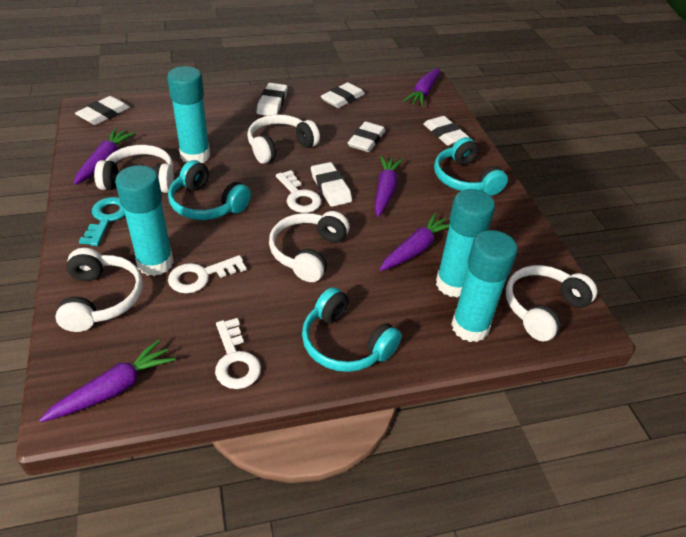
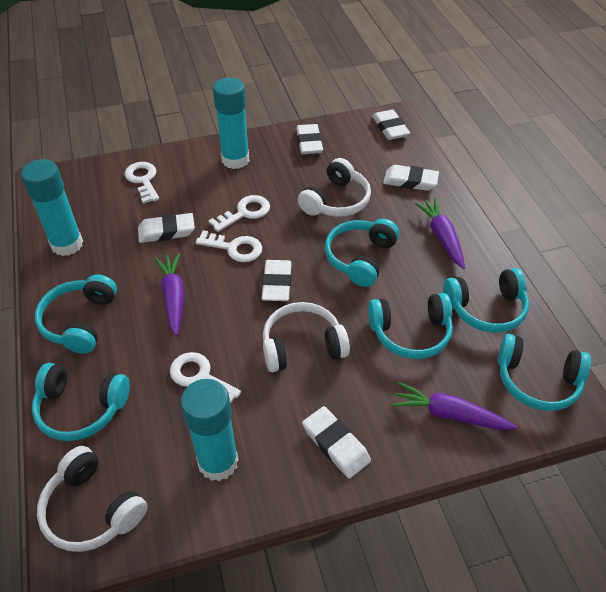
purple carrot: 5 -> 3
turquoise glue stick: 4 -> 3
turquoise headphones: 3 -> 6
turquoise key: 1 -> 0
white headphones: 5 -> 3
white key: 3 -> 4

